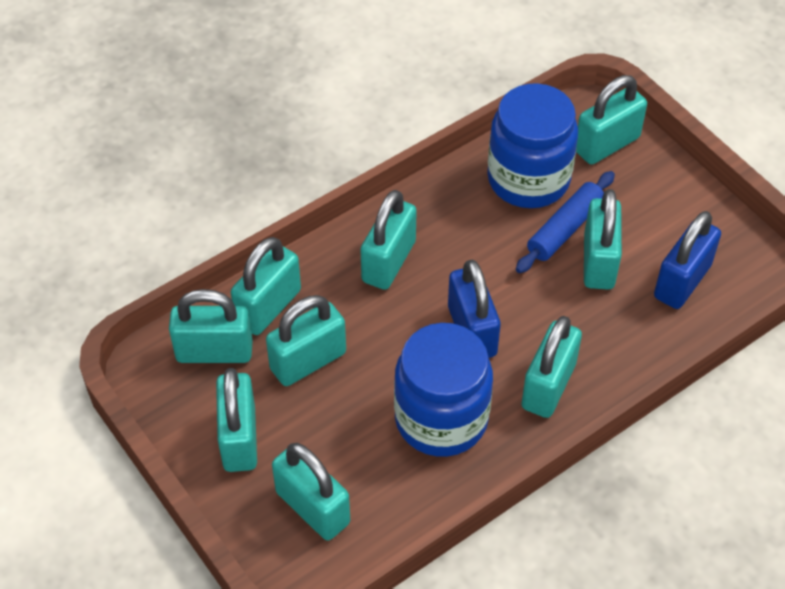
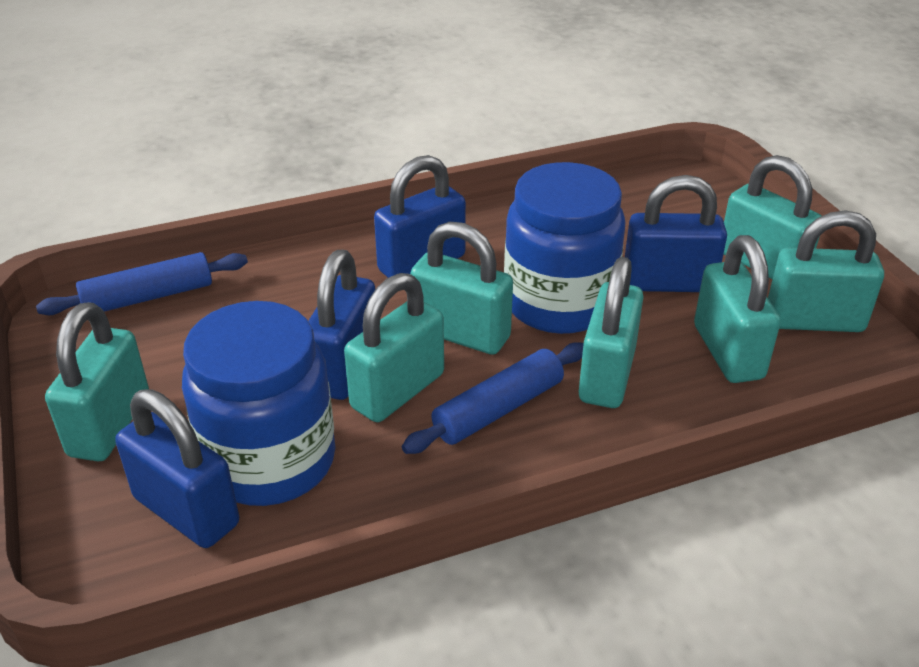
blue padlock: 2 -> 4
blue rolling pin: 1 -> 2
turquoise padlock: 9 -> 7

